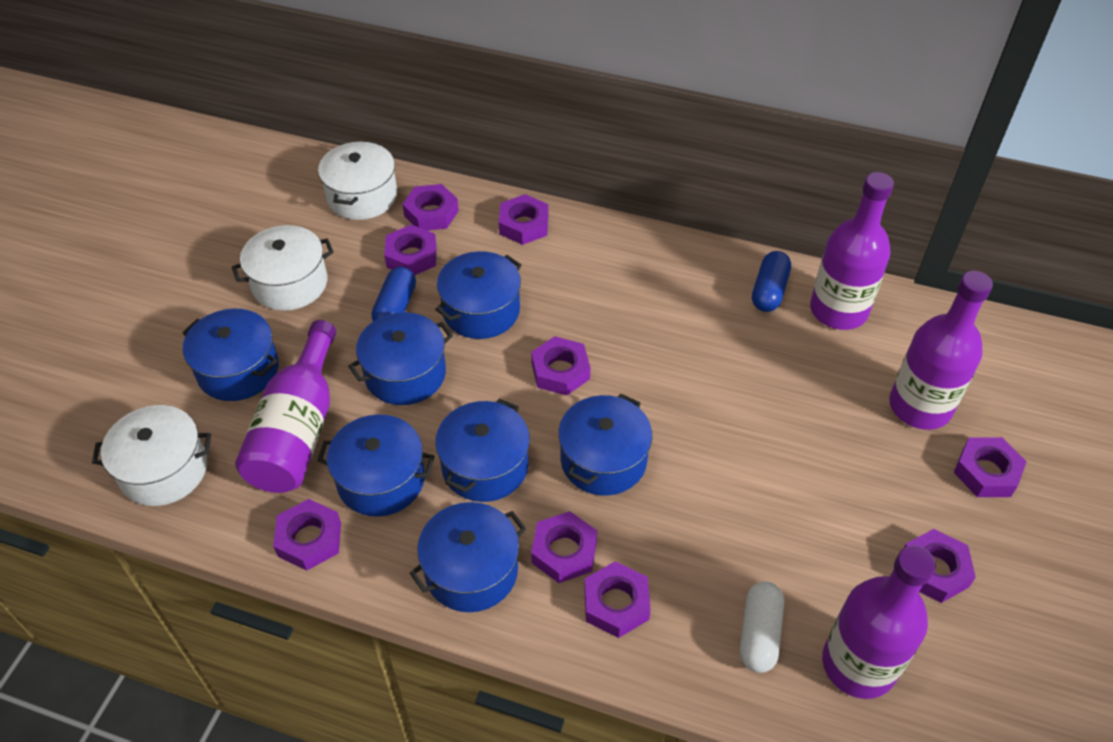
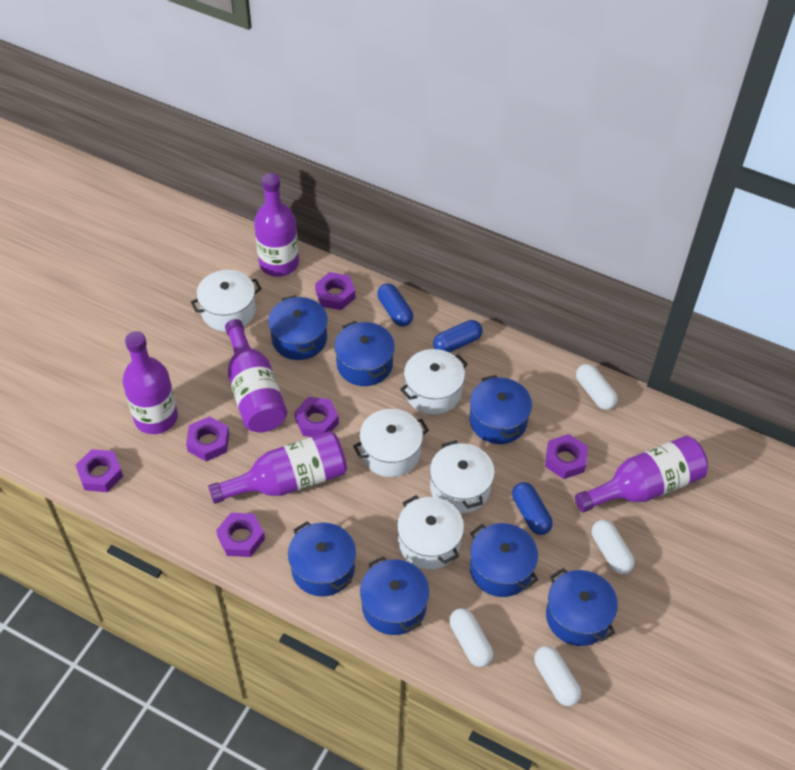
blue capsule: 2 -> 3
purple bottle: 4 -> 5
purple nut: 9 -> 6
white capsule: 1 -> 4
white pot: 3 -> 5

